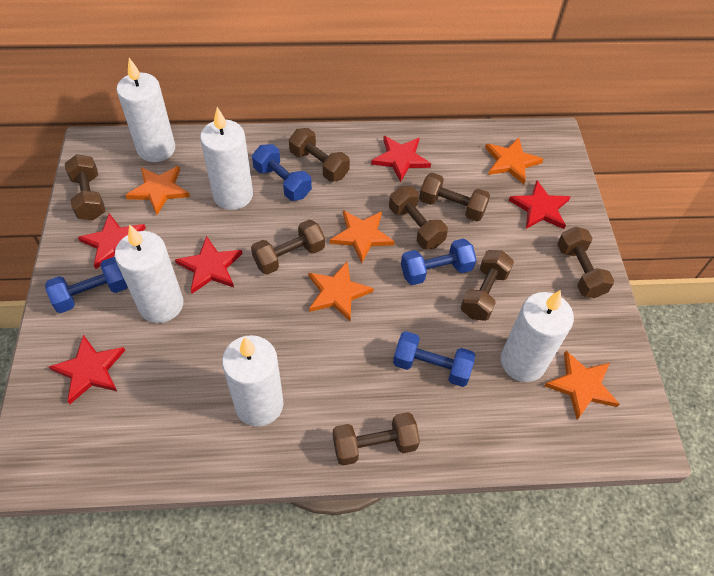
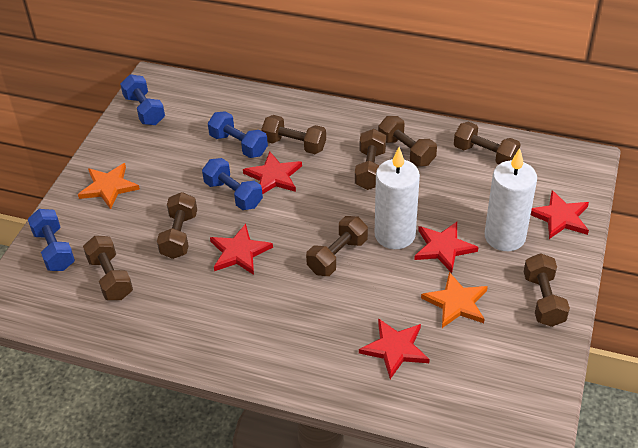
orange star: 5 -> 2
white candle: 5 -> 2

